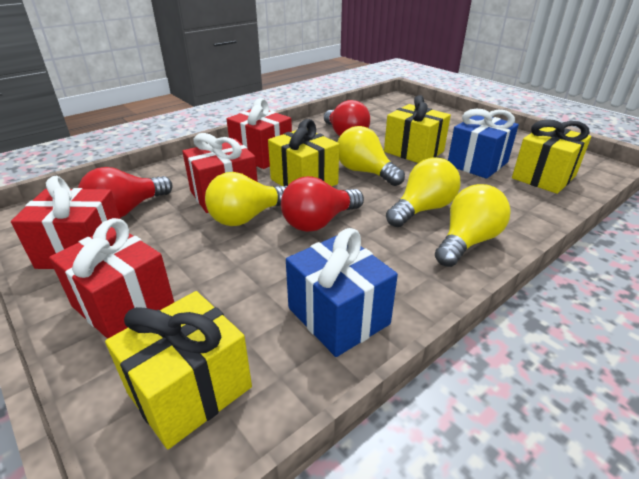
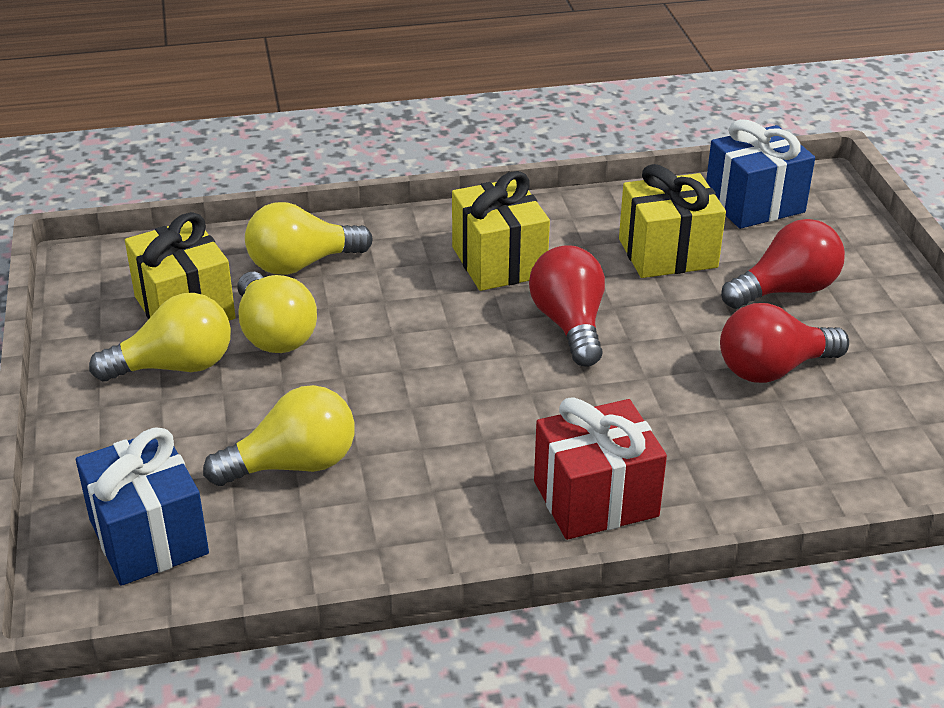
red gift: 4 -> 1
yellow gift: 4 -> 3

